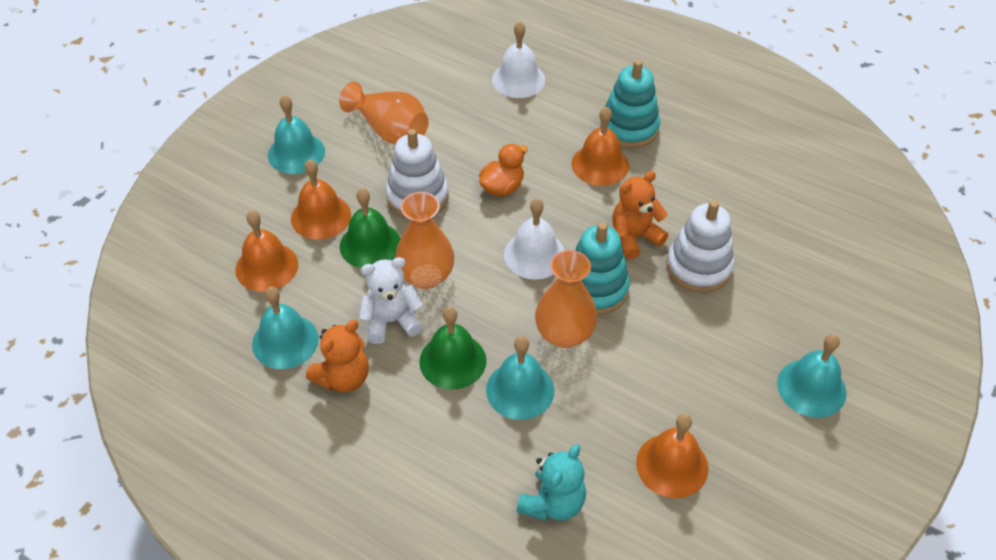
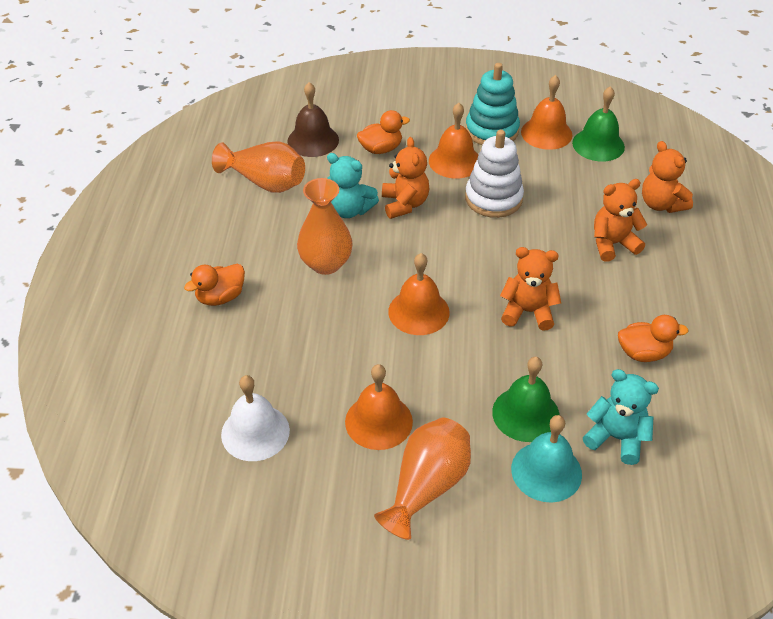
brown bell: 0 -> 1
orange duck: 1 -> 3
orange teddy bear: 2 -> 4
turquoise bell: 4 -> 1
turquoise stacking toy: 2 -> 1
turquoise teddy bear: 1 -> 2
white bell: 2 -> 1
white stacking toy: 2 -> 1
white teddy bear: 1 -> 0

